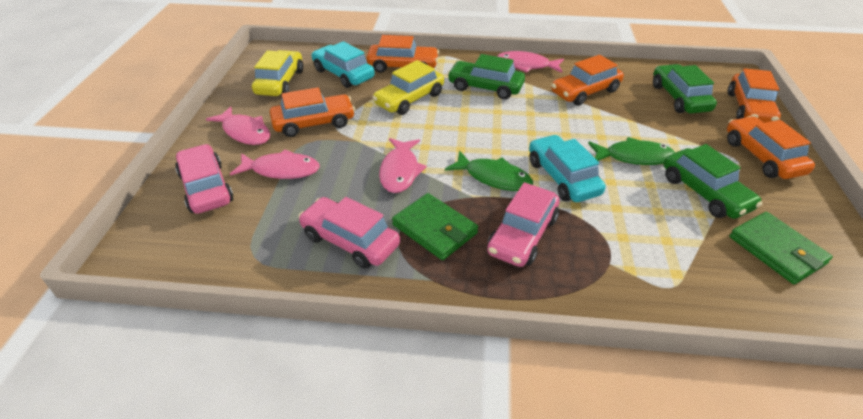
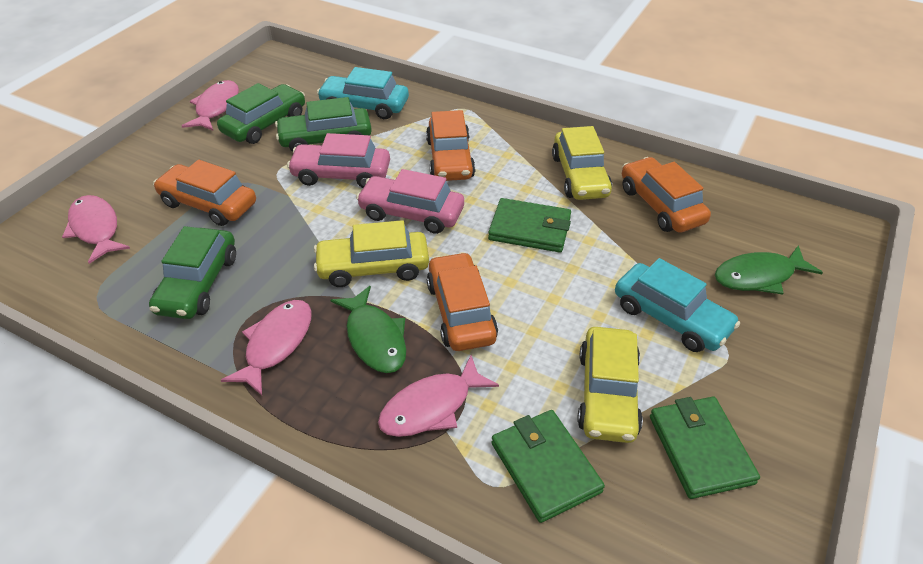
green wallet: 2 -> 3
orange car: 5 -> 4
pink car: 3 -> 2
yellow car: 2 -> 3

